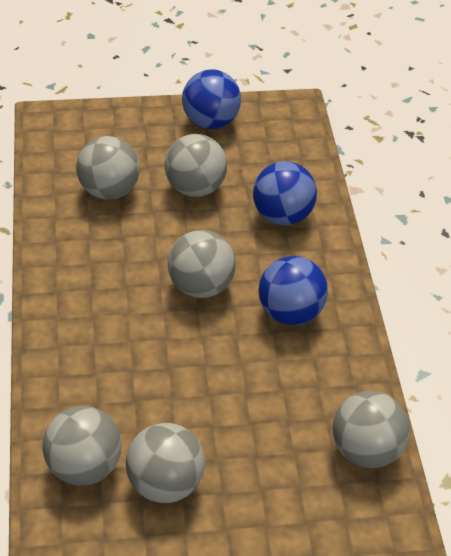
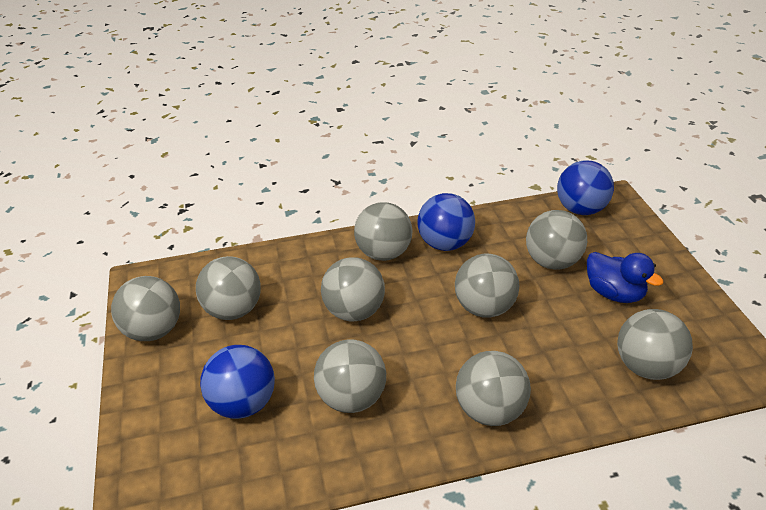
blue duck: 0 -> 1
grey ball: 6 -> 9

